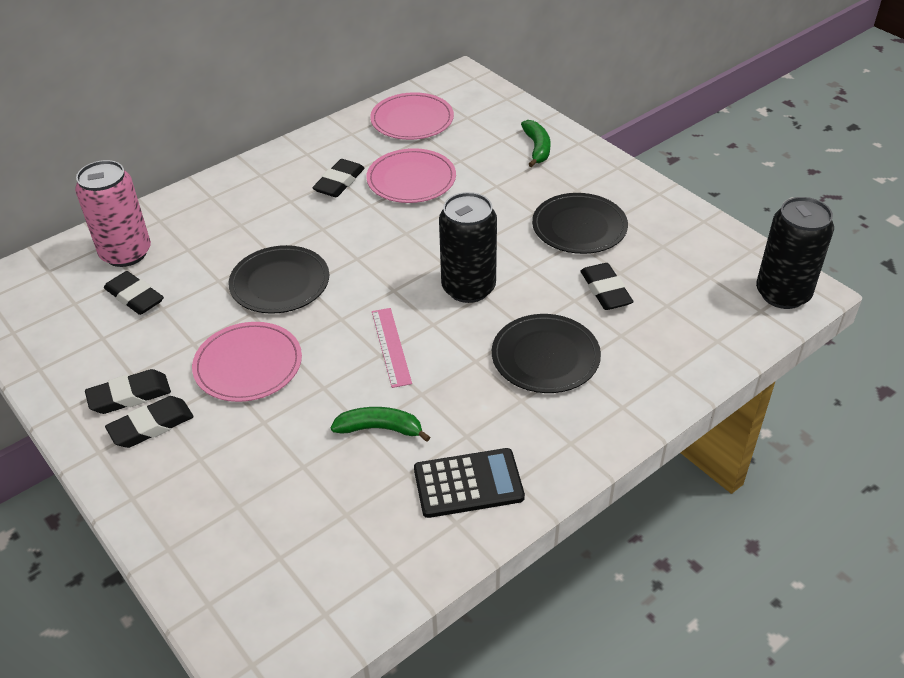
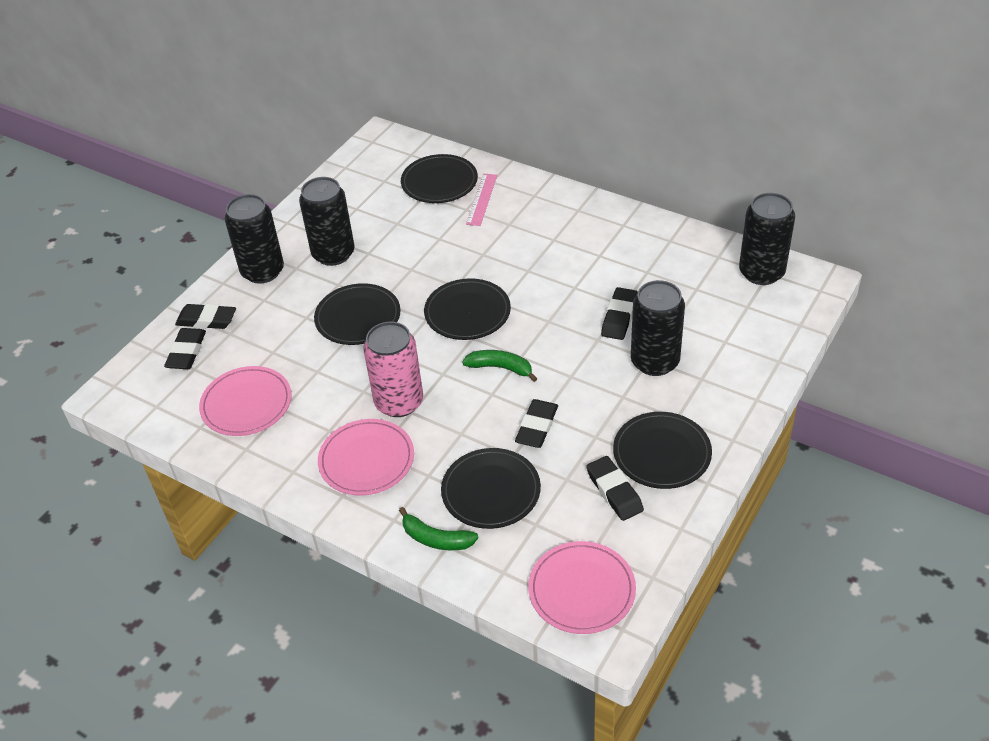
black calculator: 1 -> 0
black can: 2 -> 4
black plate: 3 -> 5

